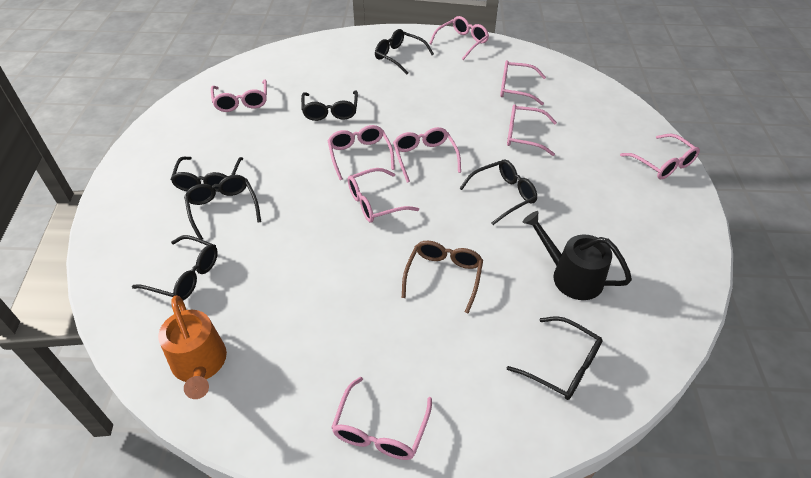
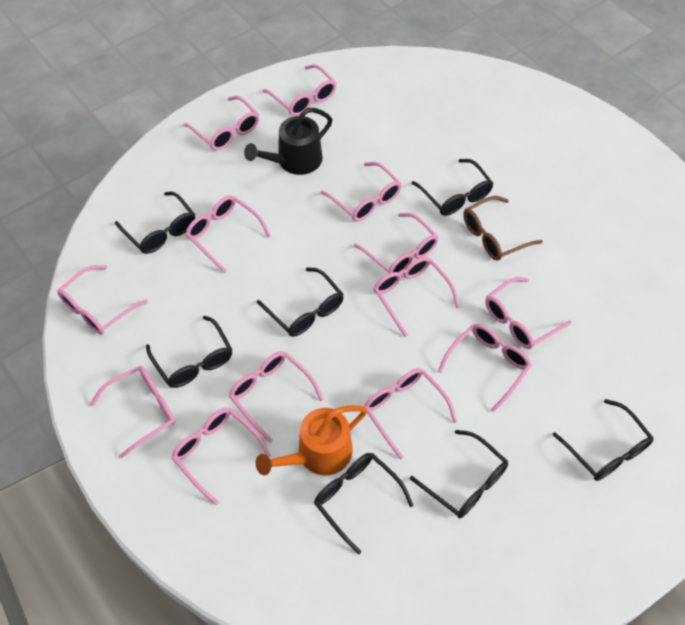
pink glasses: 9 -> 13

